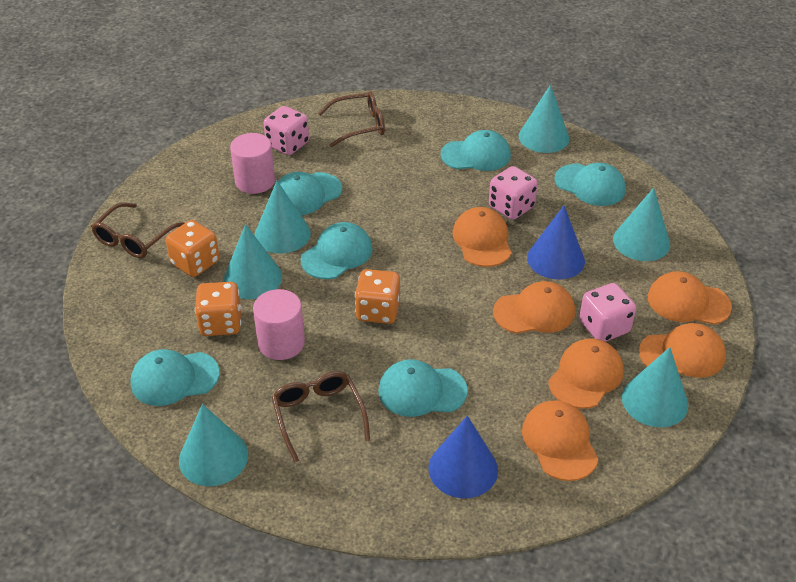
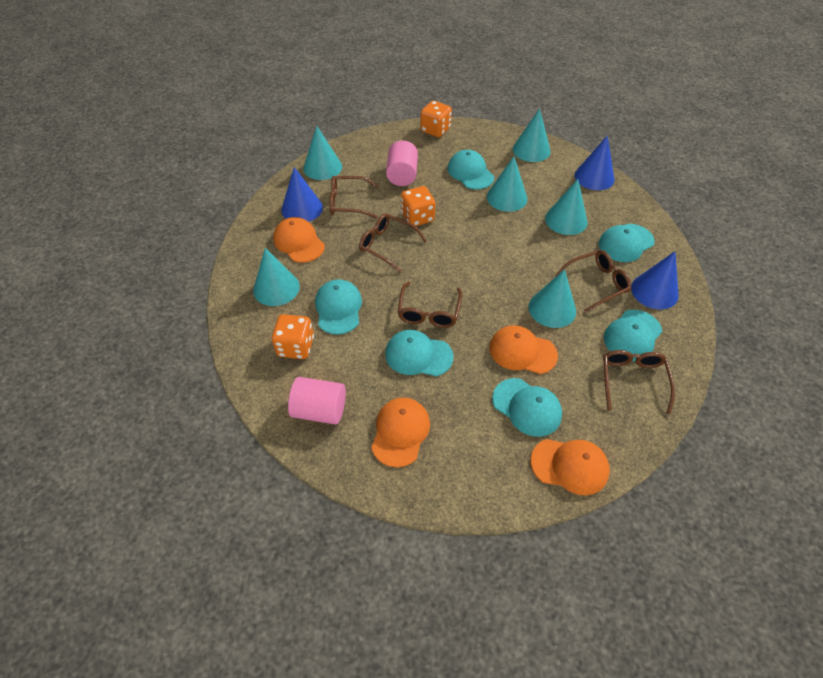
blue cone: 2 -> 3
brown glasses: 3 -> 5
orange cap: 6 -> 4
pink dice: 3 -> 0

